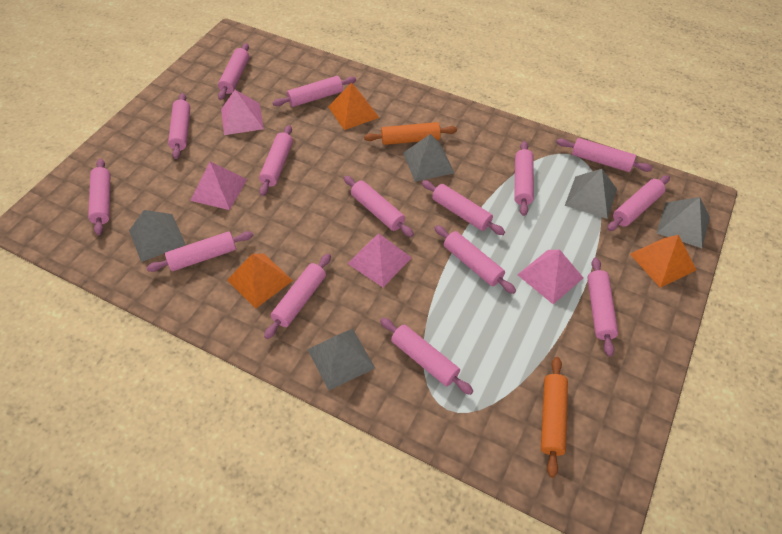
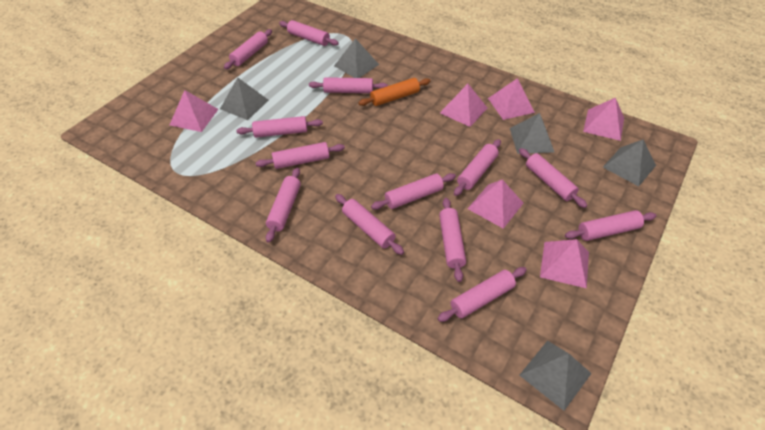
orange pyramid: 3 -> 0
orange rolling pin: 2 -> 1
pink pyramid: 4 -> 6
pink rolling pin: 15 -> 13

